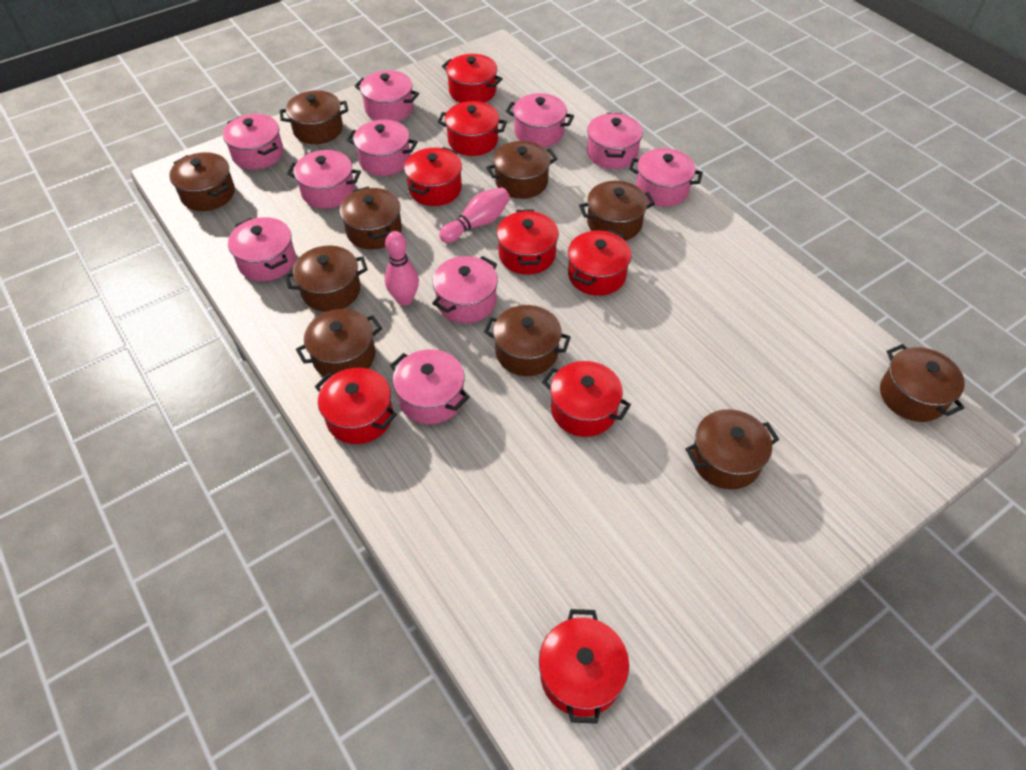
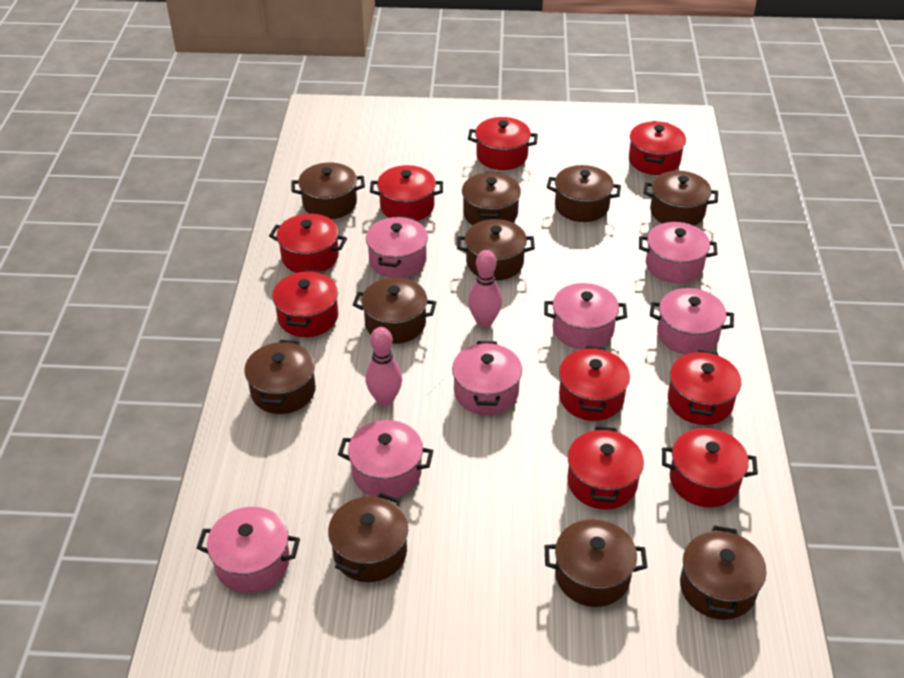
pink pot: 10 -> 7
red pot: 8 -> 9

